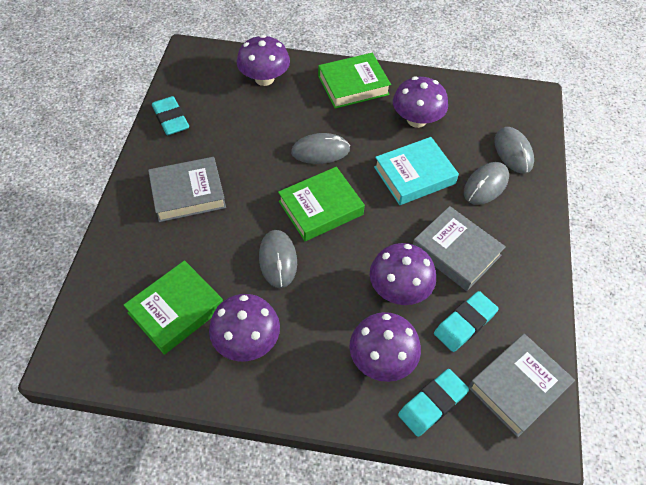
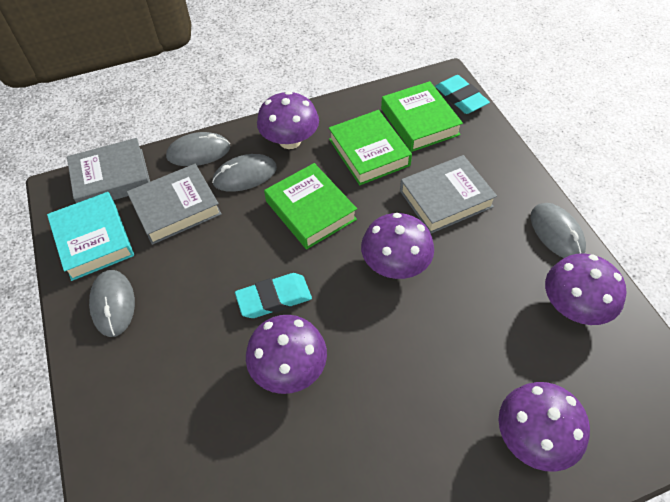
turquoise eraser: 3 -> 2

